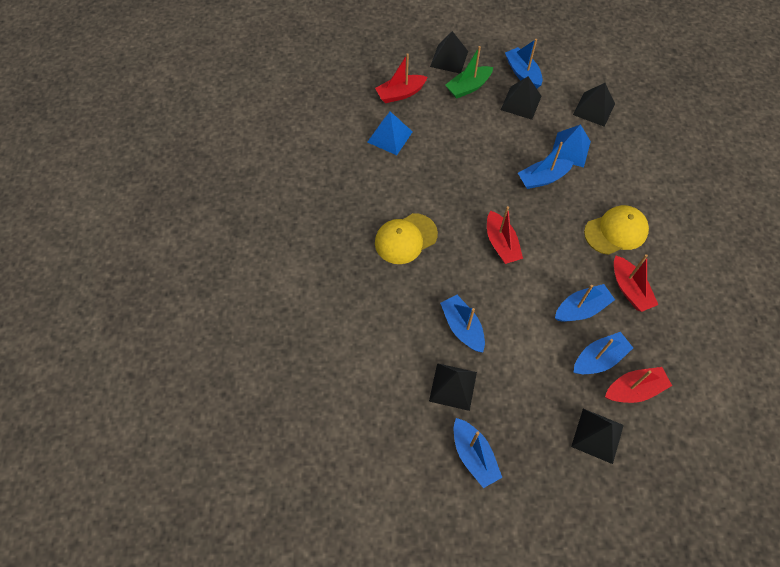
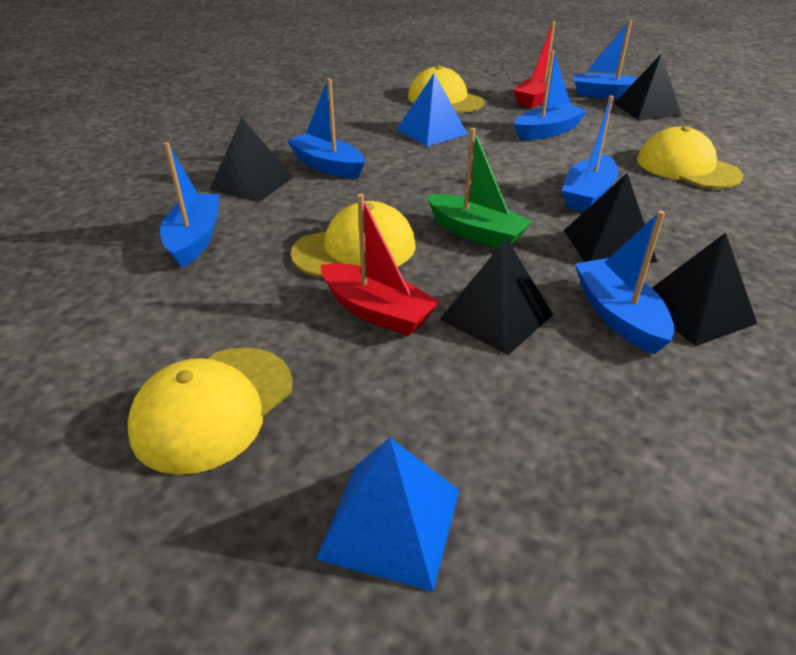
red boat: 4 -> 2
yellow cap: 2 -> 4

